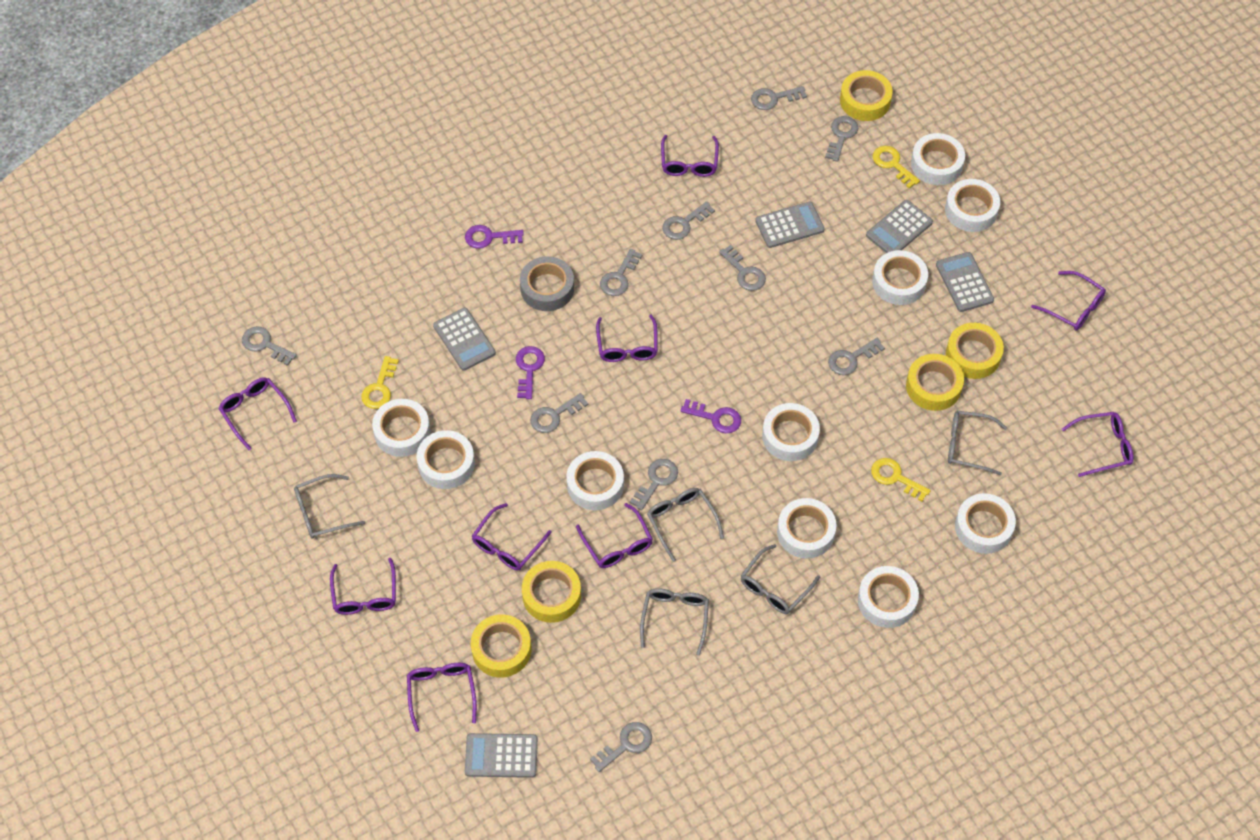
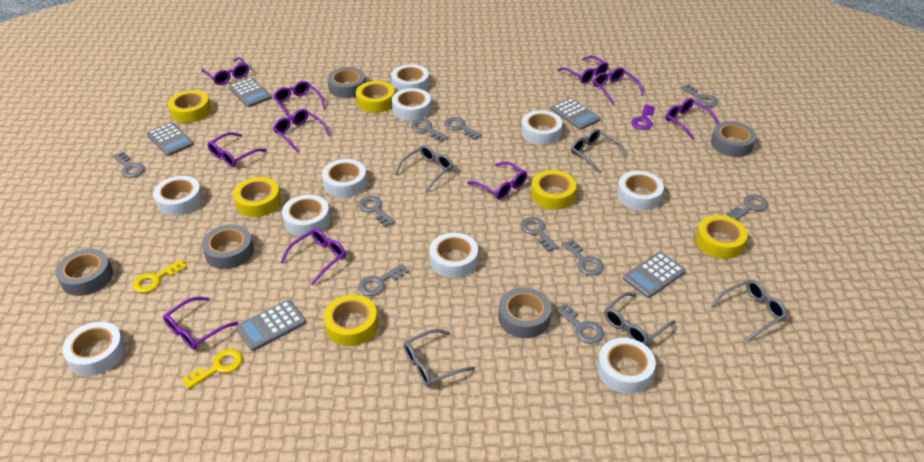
grey tape: 1 -> 5
purple glasses: 9 -> 10
purple key: 3 -> 1
yellow key: 3 -> 2
yellow tape: 5 -> 6

